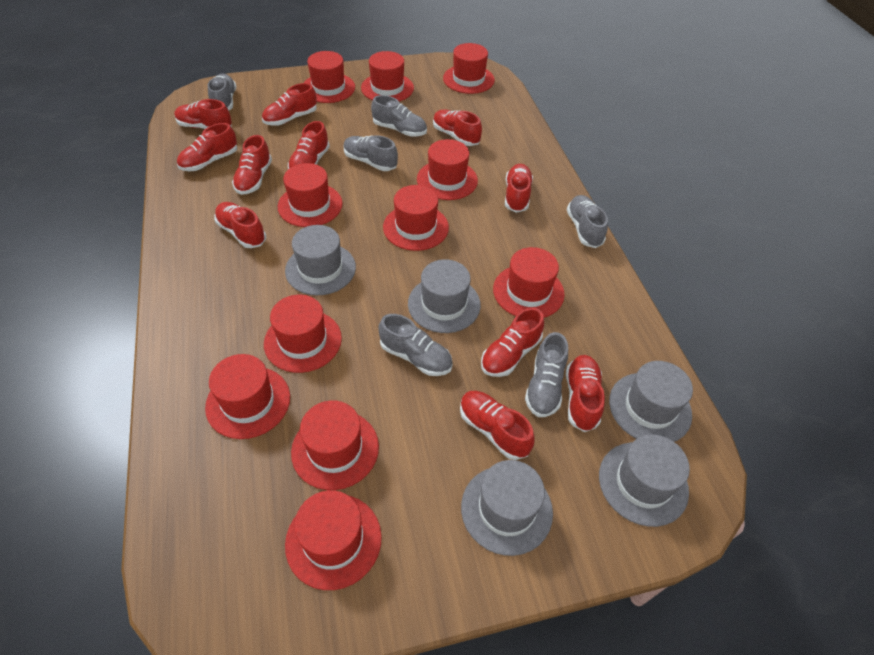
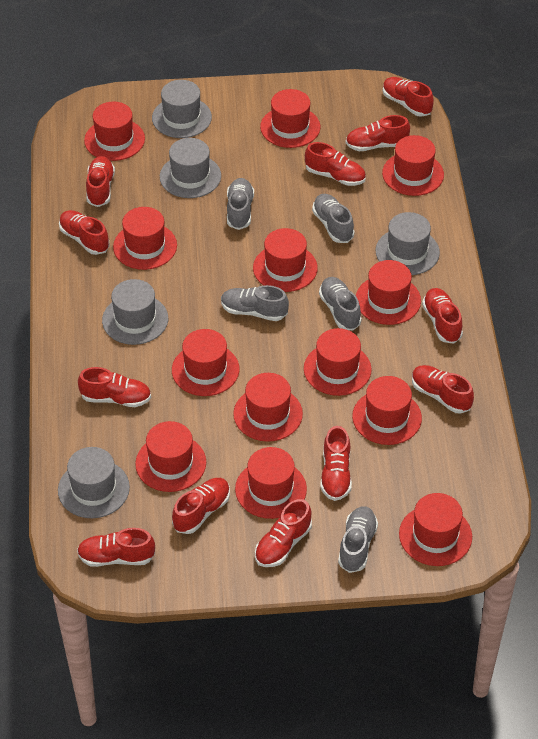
grey shoe: 6 -> 5
red hat: 11 -> 13
red shoe: 11 -> 12

